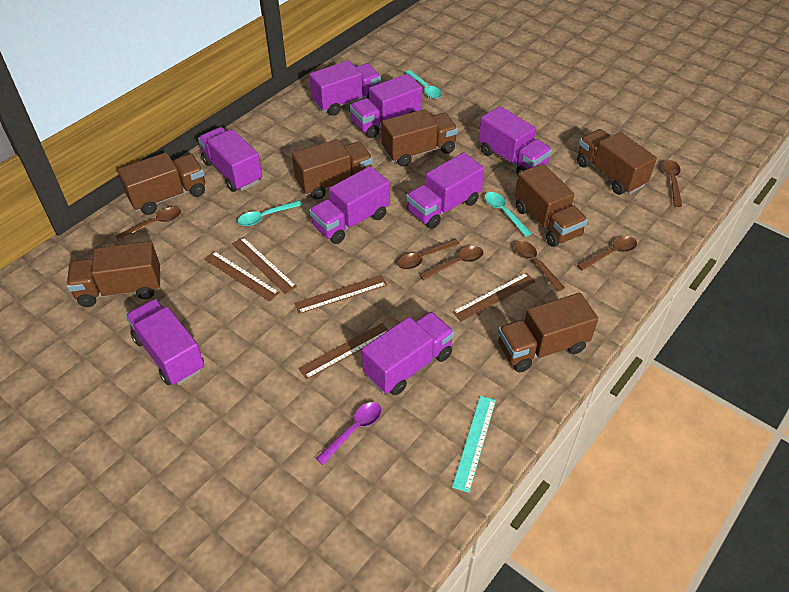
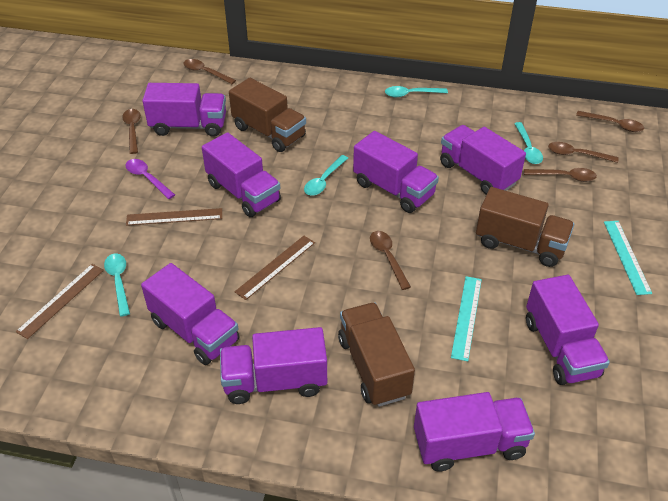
brown ruler: 5 -> 3
brown truck: 7 -> 3
turquoise ruler: 1 -> 2
turquoise spoon: 3 -> 4

